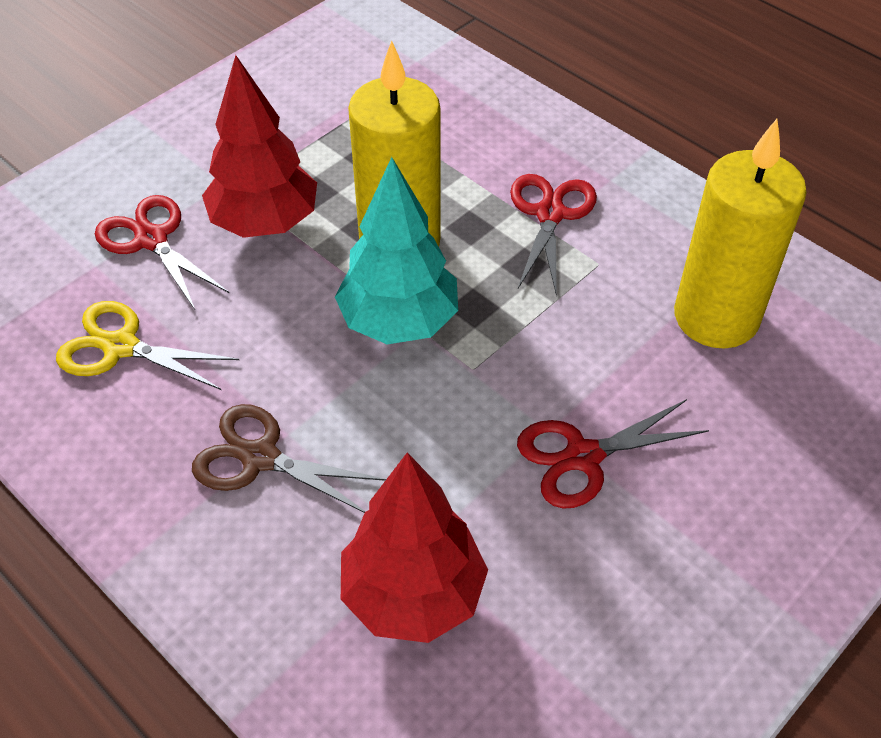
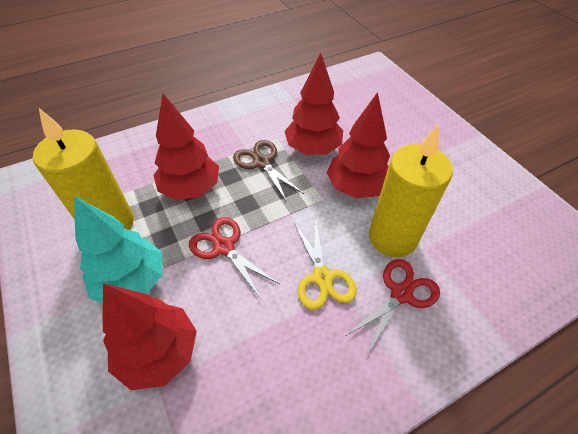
red scissors: 3 -> 2
red tree: 2 -> 4

